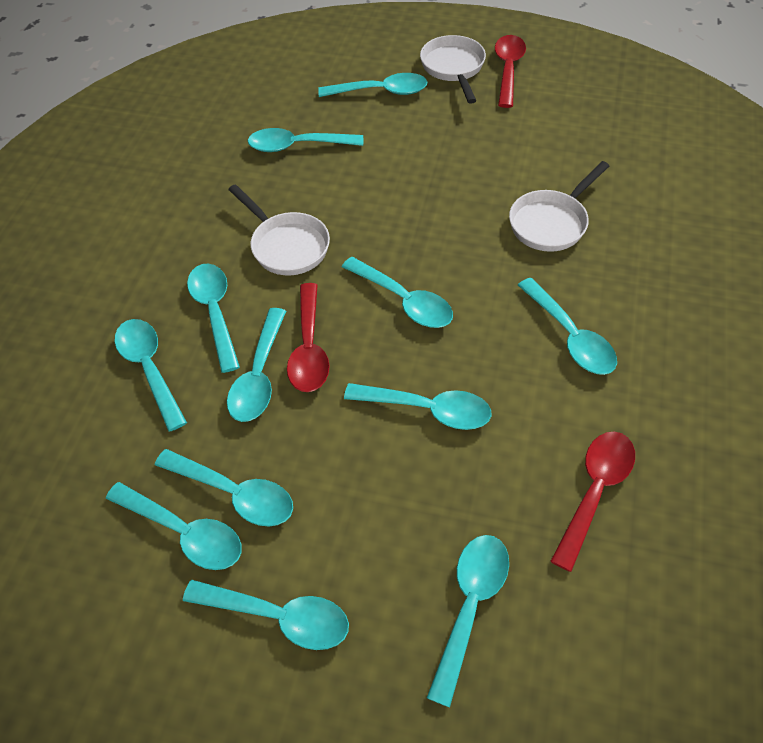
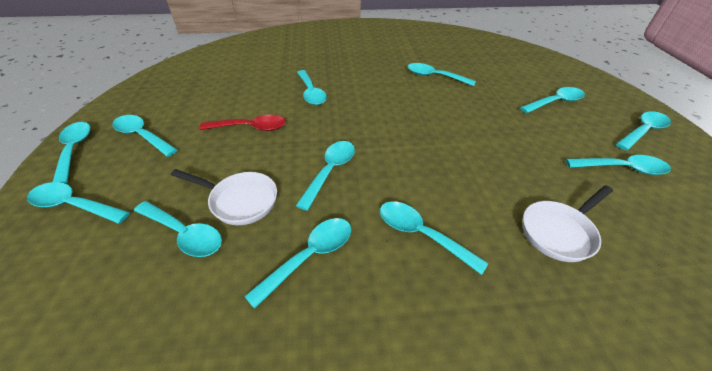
red spoon: 3 -> 1
white pan: 3 -> 2

